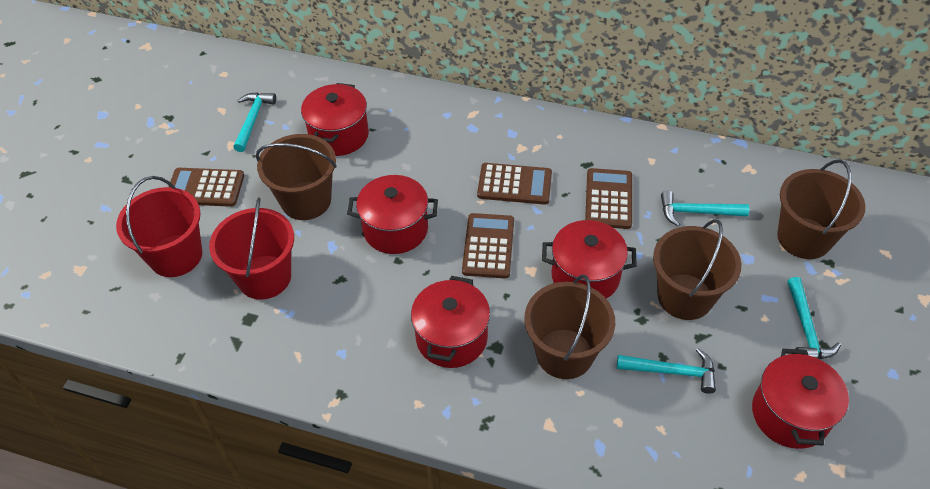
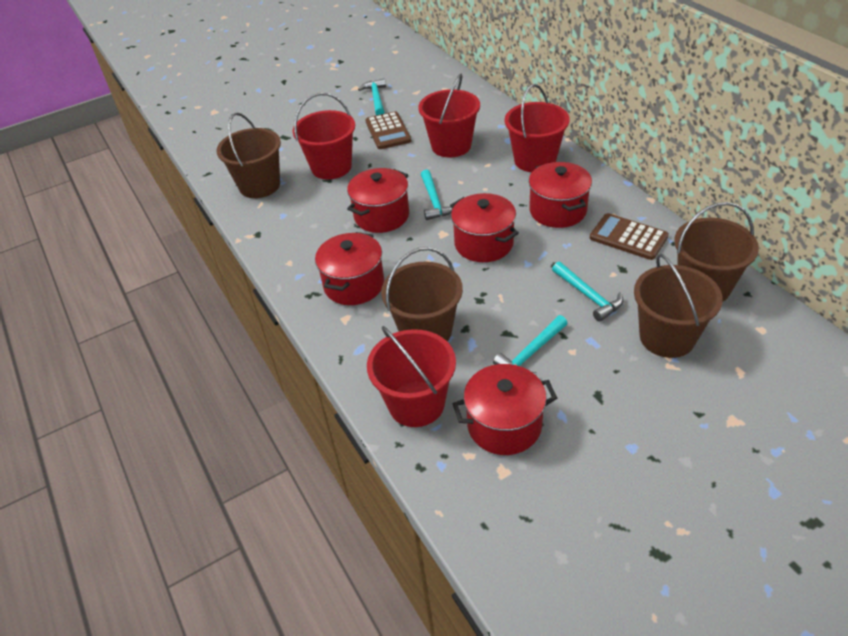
brown calculator: 4 -> 2
red bucket: 2 -> 4

